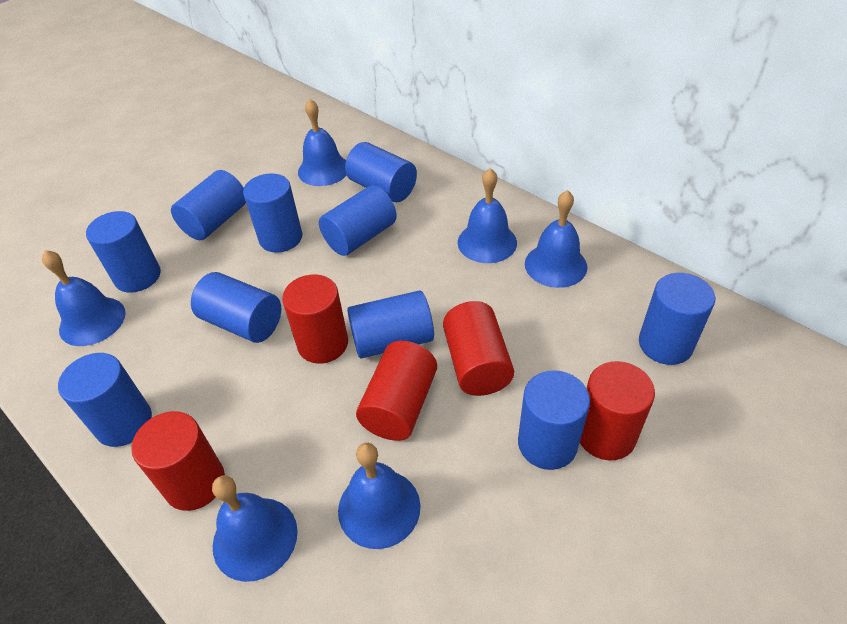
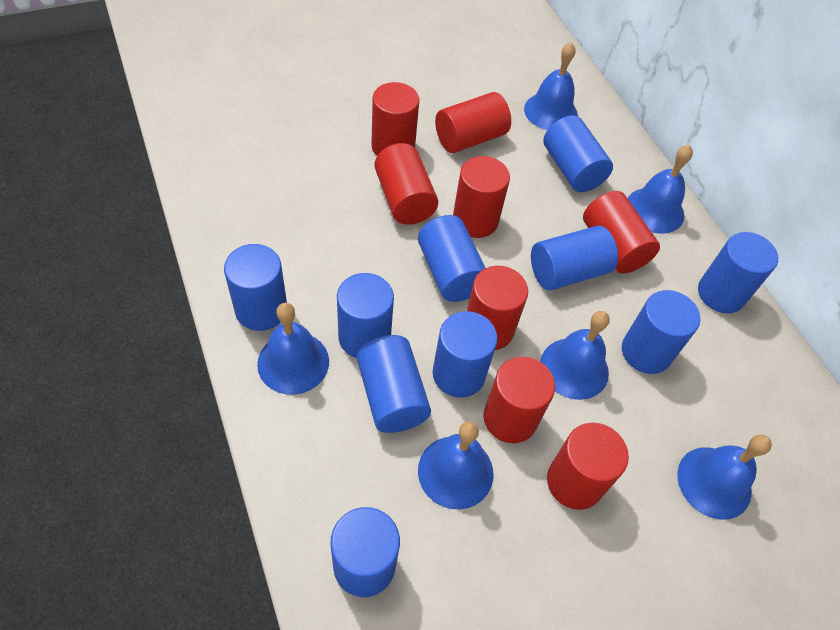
red cylinder: 5 -> 8

